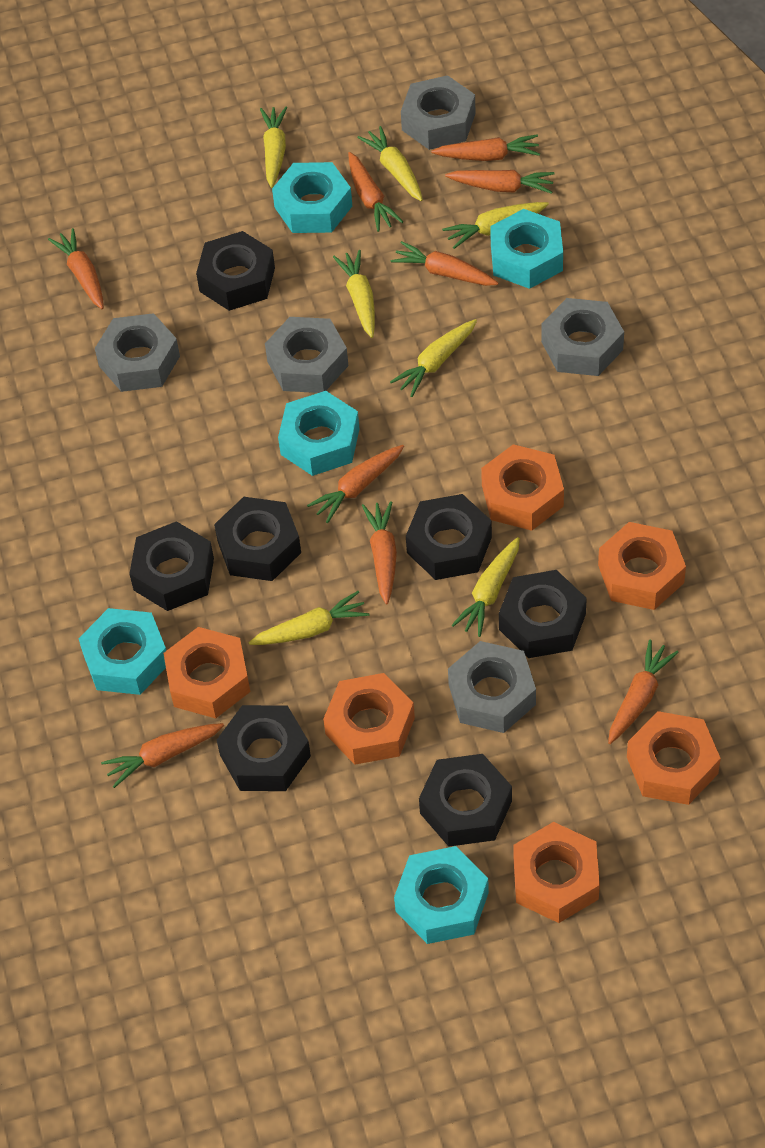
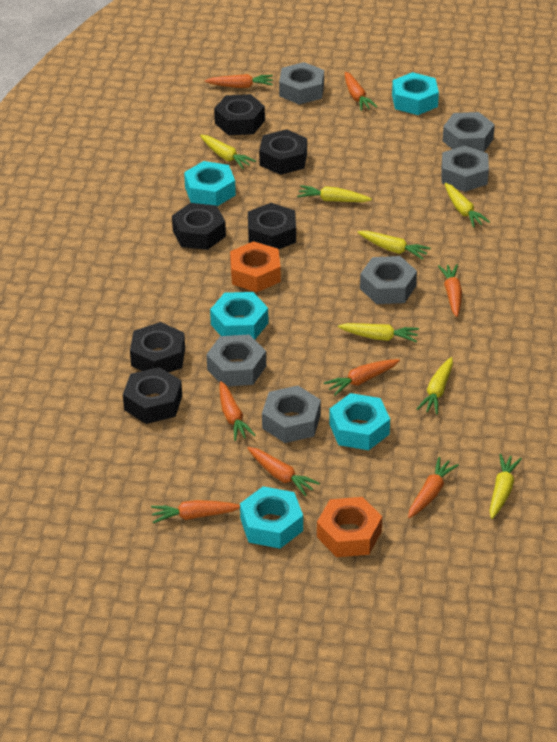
black nut: 7 -> 6
grey nut: 5 -> 6
orange carrot: 9 -> 8
orange nut: 6 -> 2

